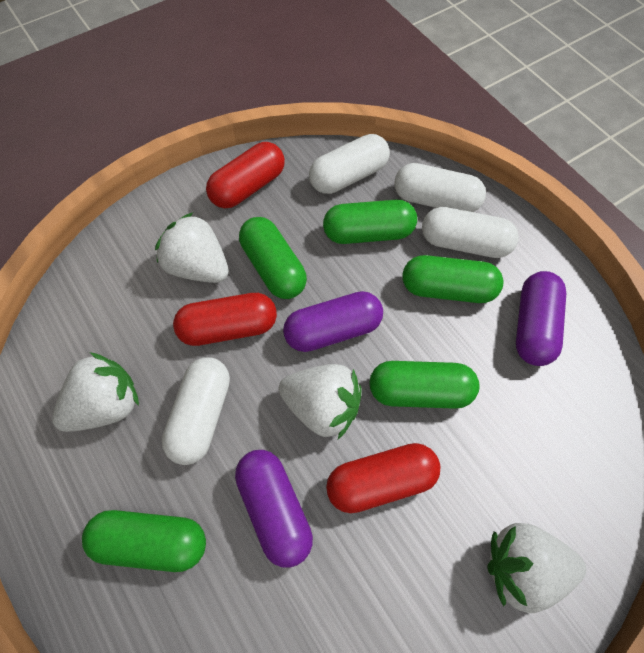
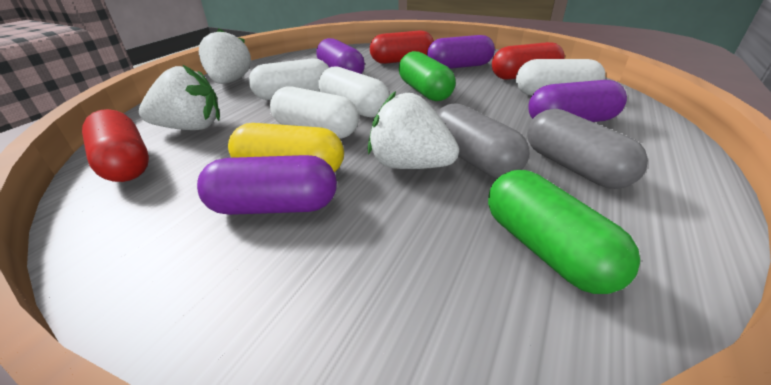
green capsule: 5 -> 2
grey capsule: 0 -> 2
purple capsule: 3 -> 4
white strawberry: 4 -> 3
yellow capsule: 0 -> 1

